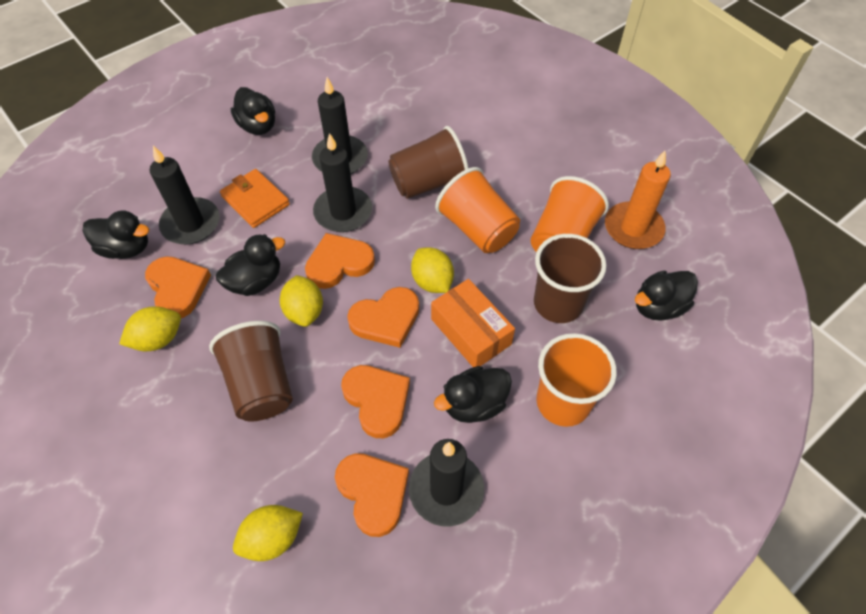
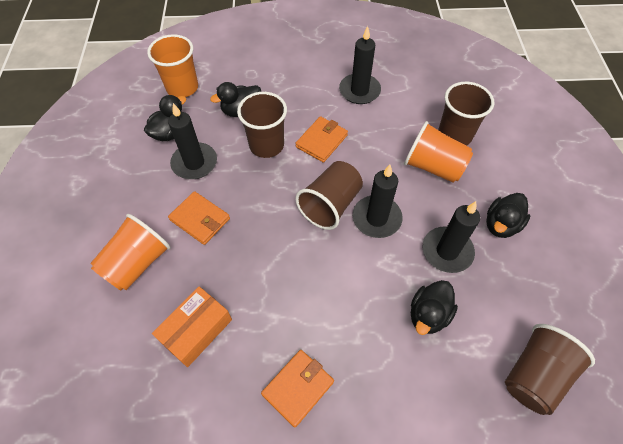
black duck: 5 -> 4
brown cup: 3 -> 4
orange candle: 1 -> 0
orange heart: 5 -> 0
orange wallet: 1 -> 3
yellow lemon: 4 -> 0

